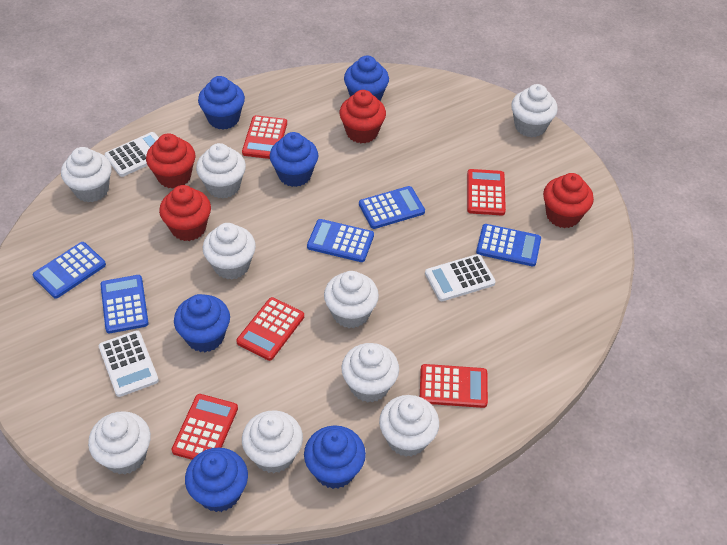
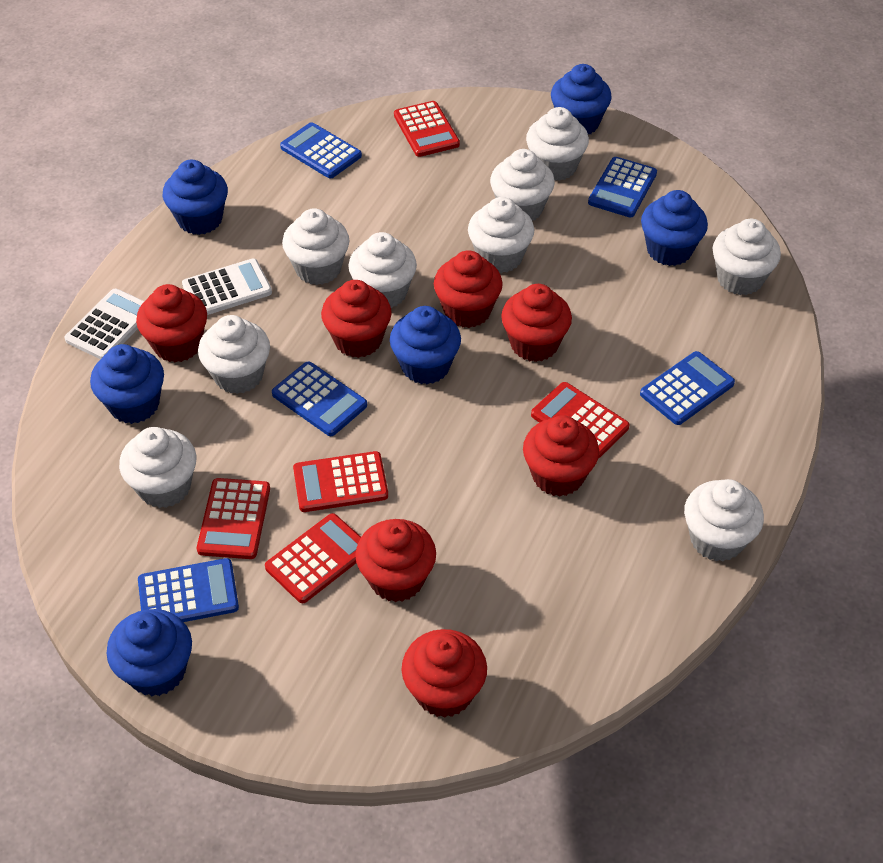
red cupcake: 4 -> 7
white calculator: 3 -> 2

